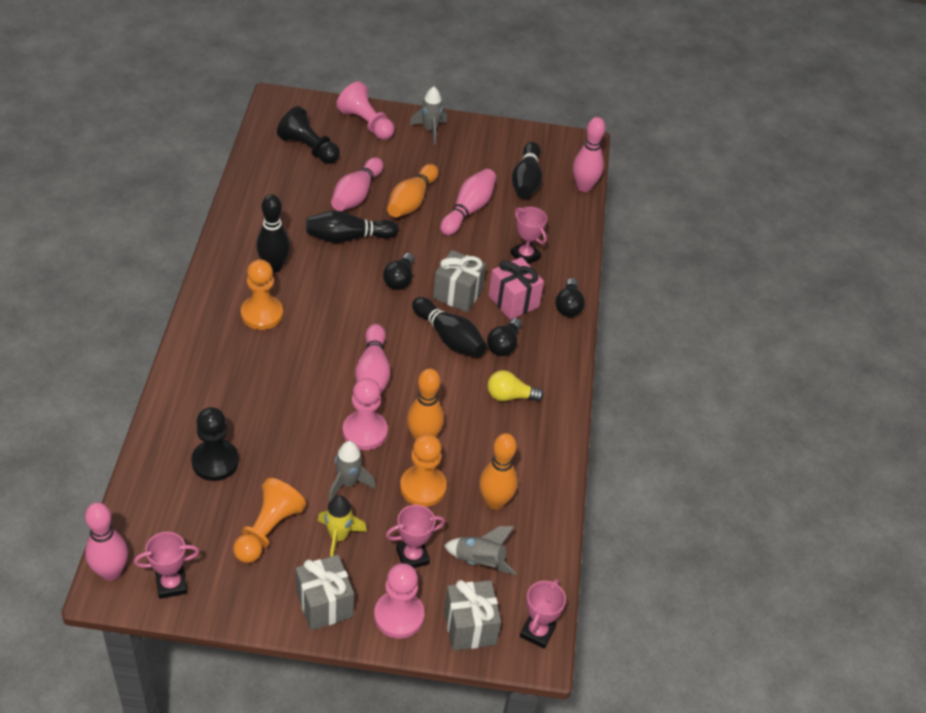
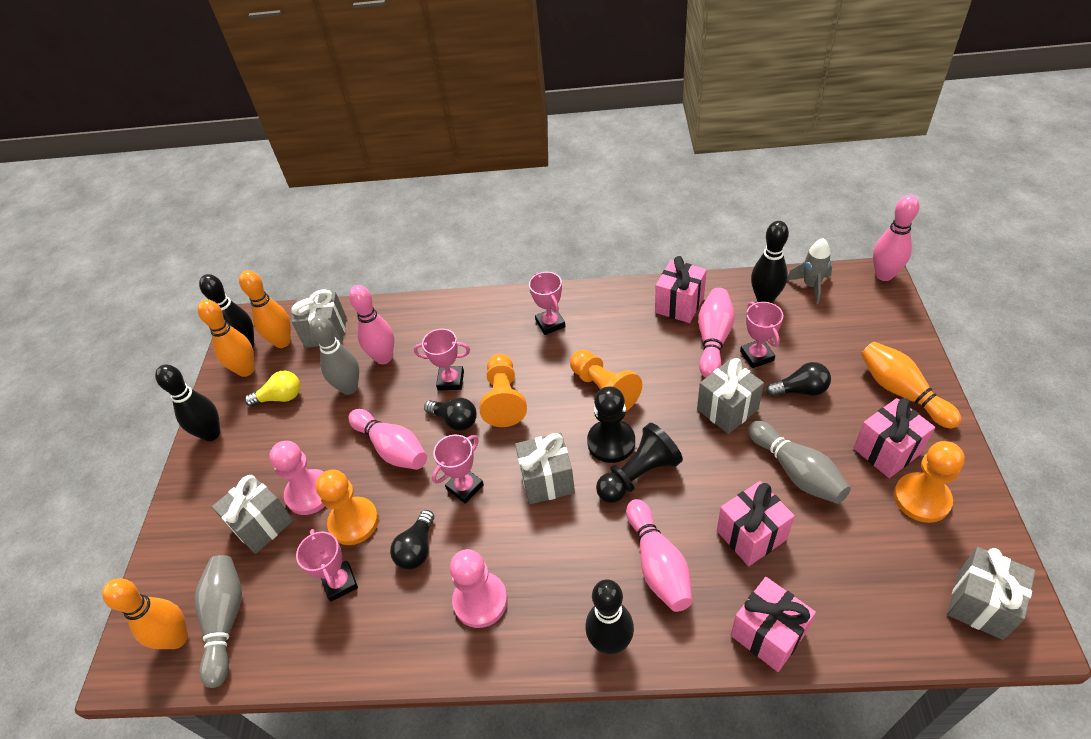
grey bowling pin: 0 -> 3
grey gift: 3 -> 5
grey rocket: 3 -> 1
orange bowling pin: 3 -> 4
orange pawn: 3 -> 4
pink gift: 1 -> 4
pink pawn: 3 -> 2
pink trophy: 4 -> 5
yellow rocket: 1 -> 0

